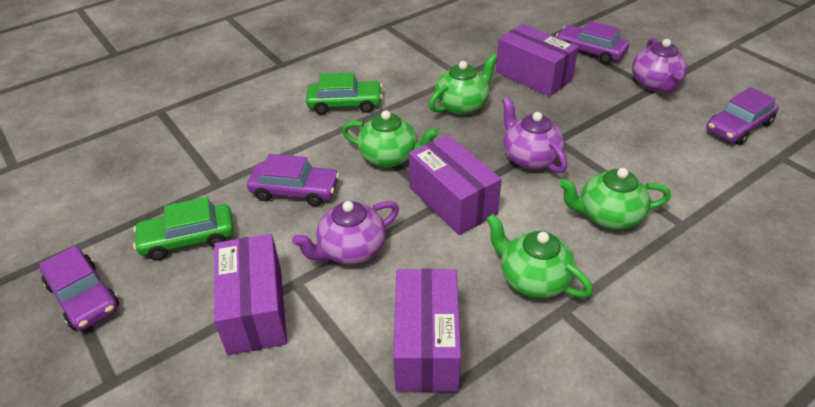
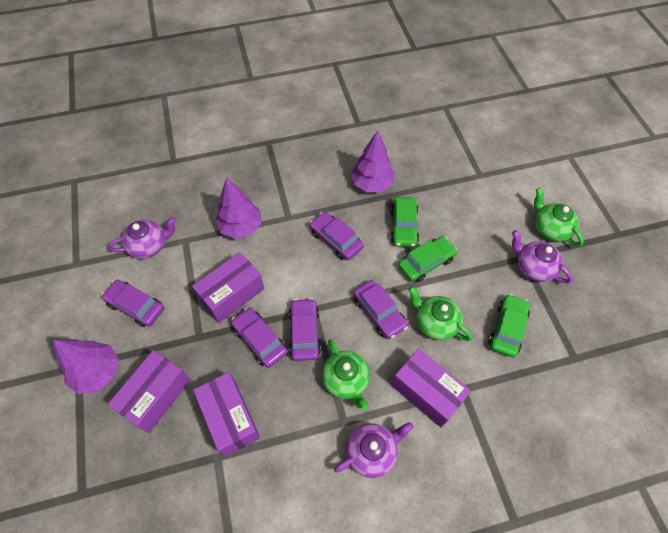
green car: 2 -> 3
green teapot: 4 -> 3
purple car: 4 -> 5
purple tree: 0 -> 3

